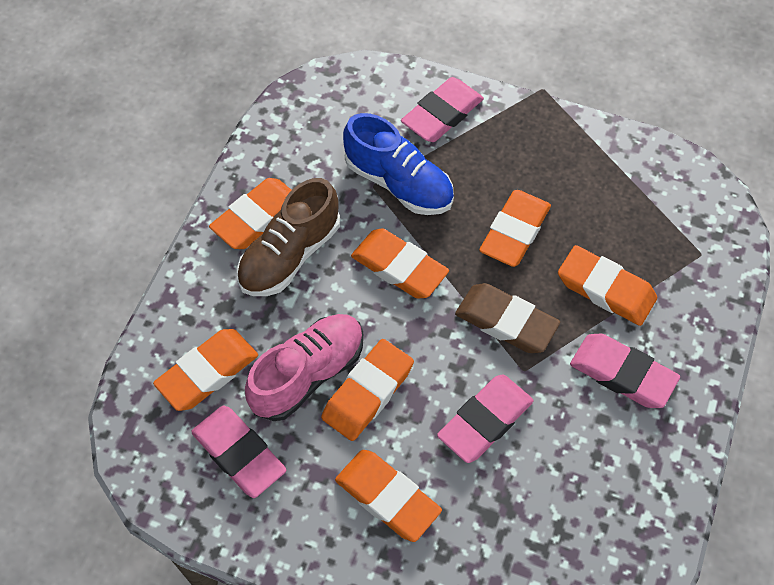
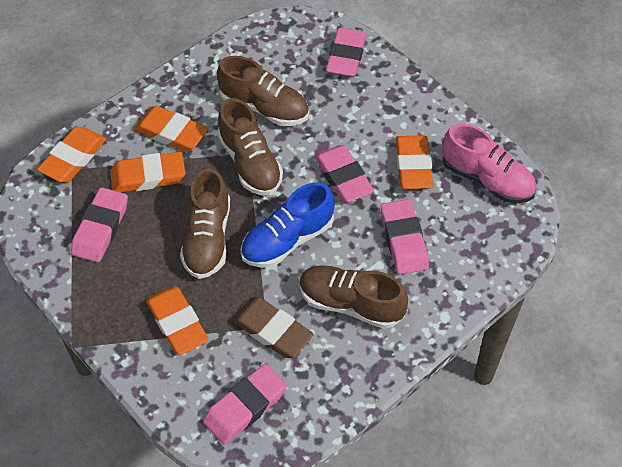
brown shoe: 1 -> 4
orange eraser: 7 -> 5
pink eraser: 4 -> 5

